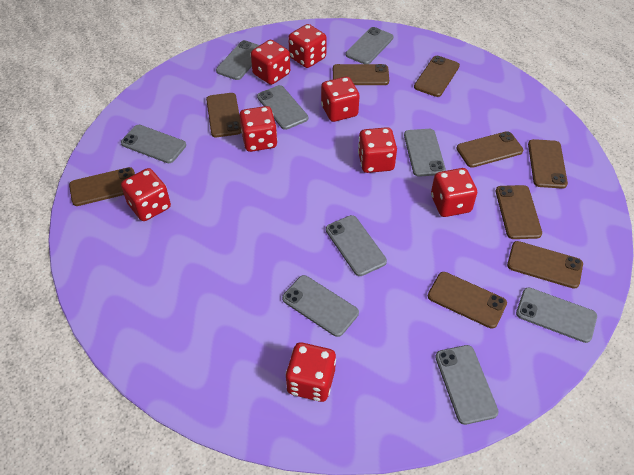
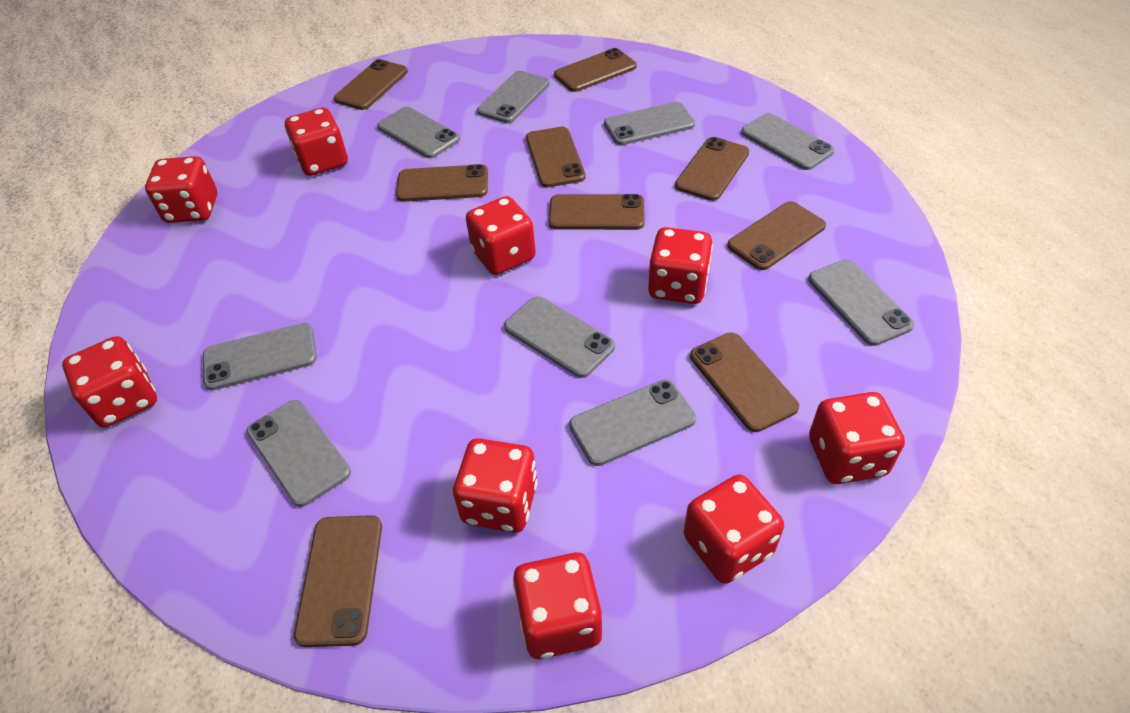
red dice: 8 -> 9

